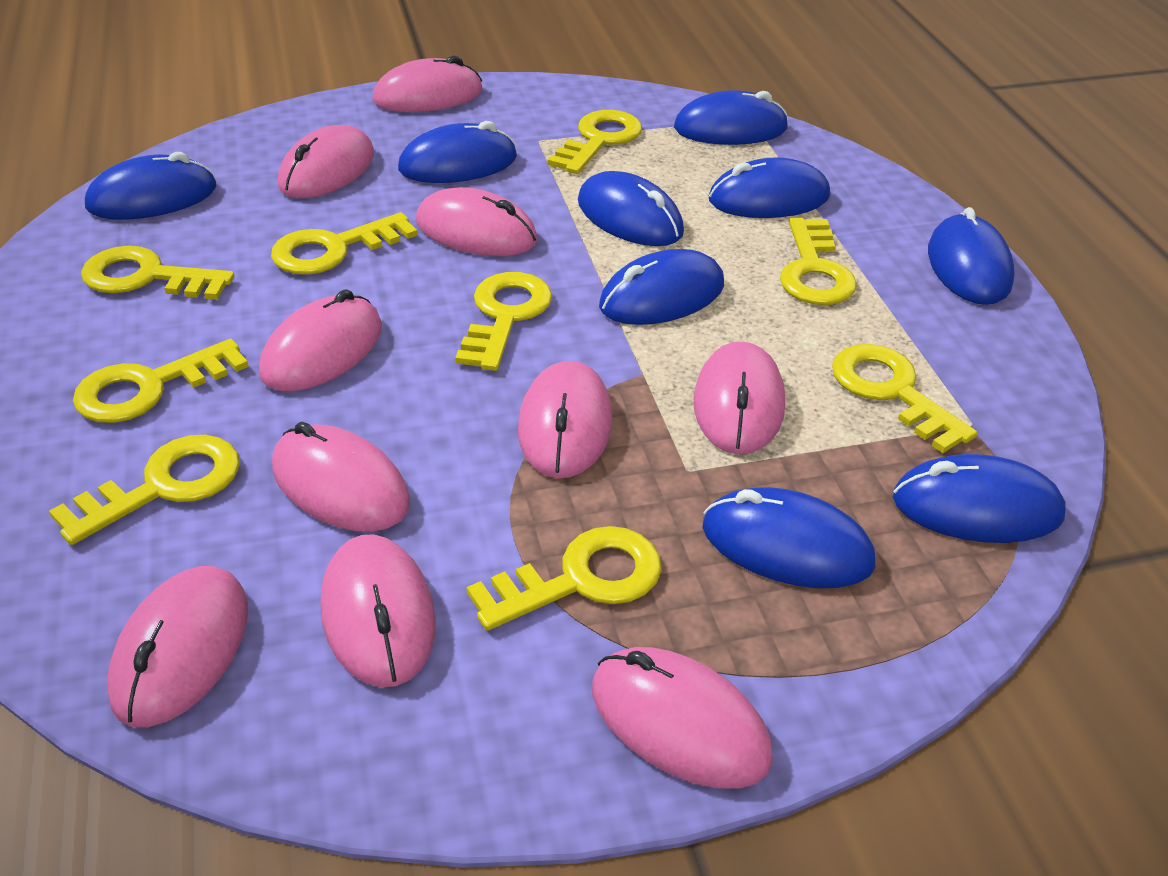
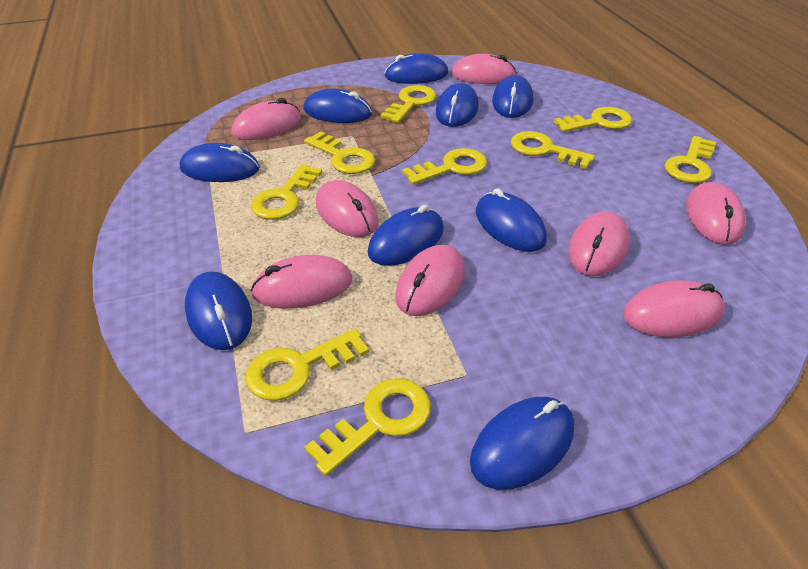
pink mouse: 10 -> 8

